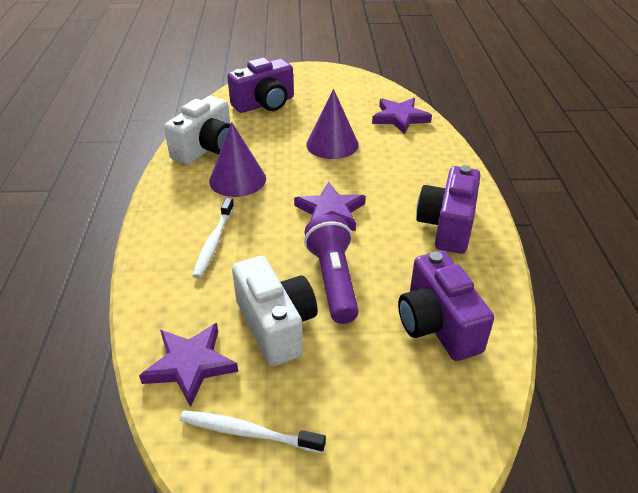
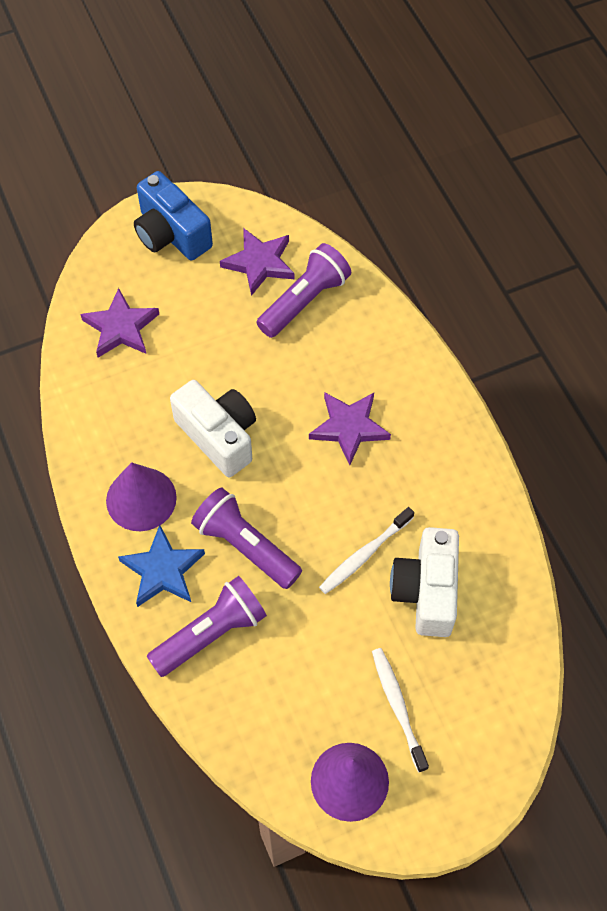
blue camera: 0 -> 1
blue star: 0 -> 1
purple camera: 3 -> 0
purple flashlight: 1 -> 3

